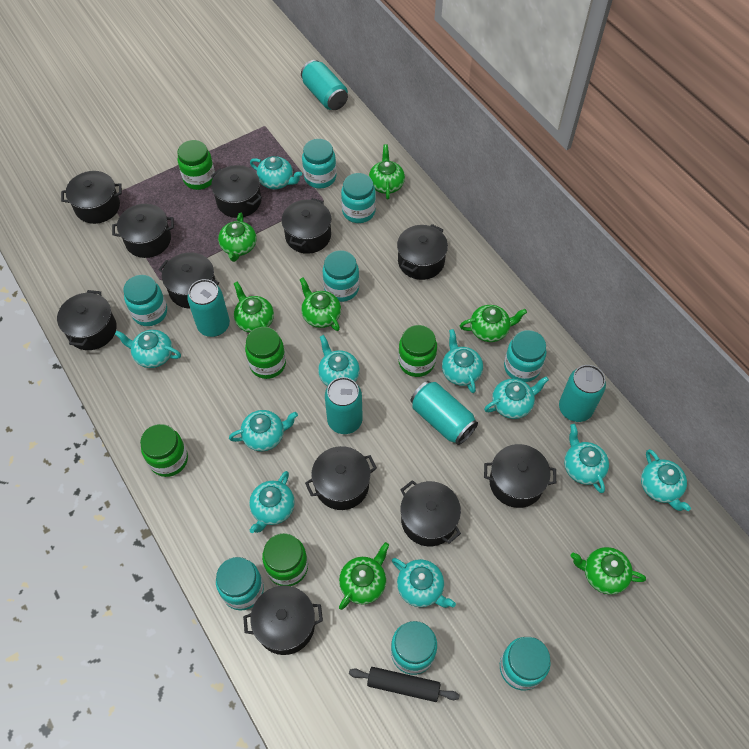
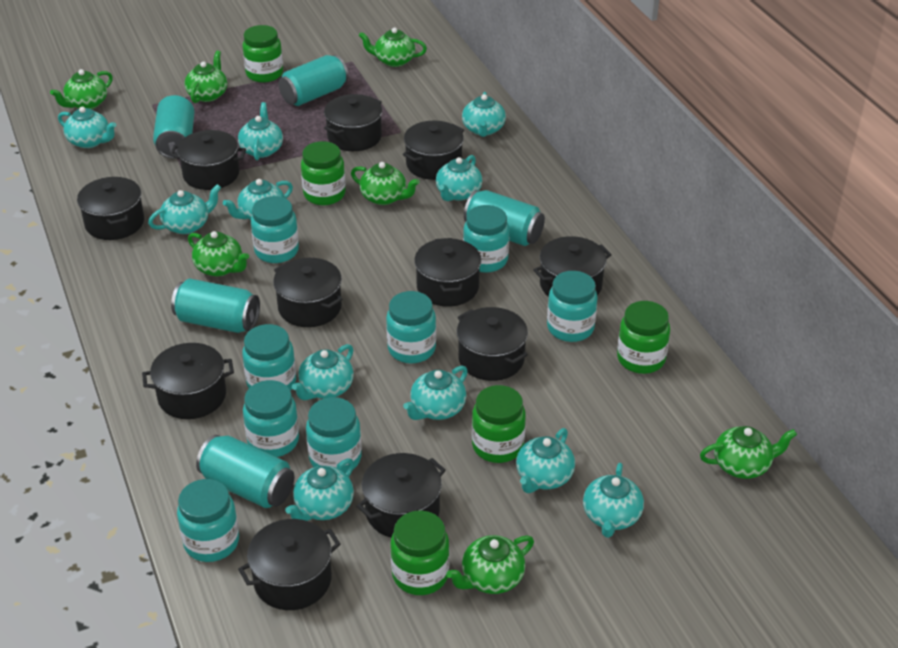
black rolling pin: 1 -> 0
turquoise teapot: 10 -> 11

